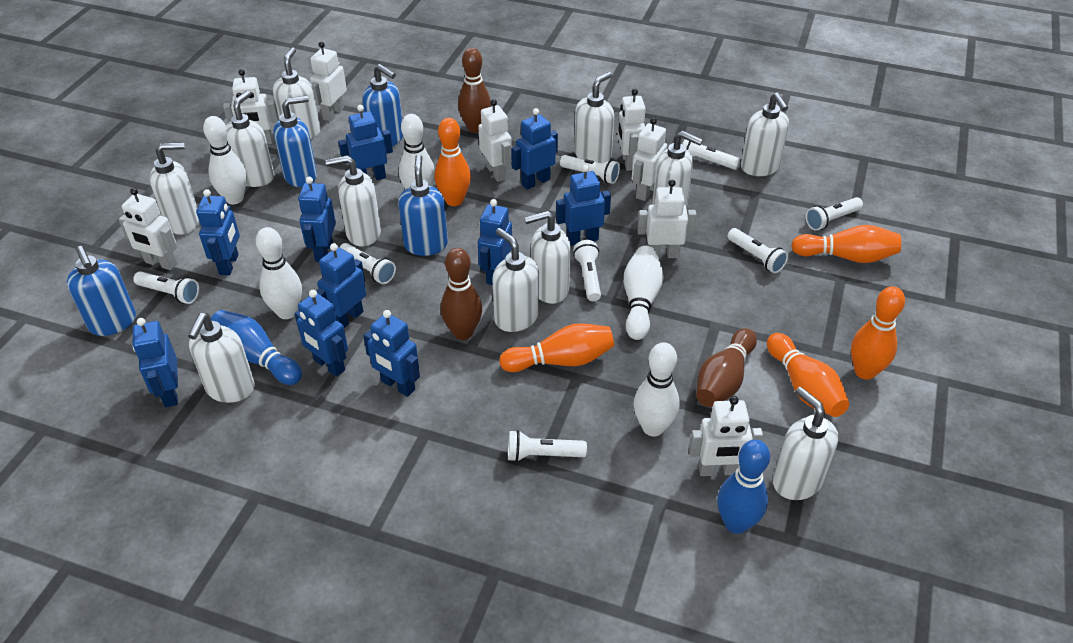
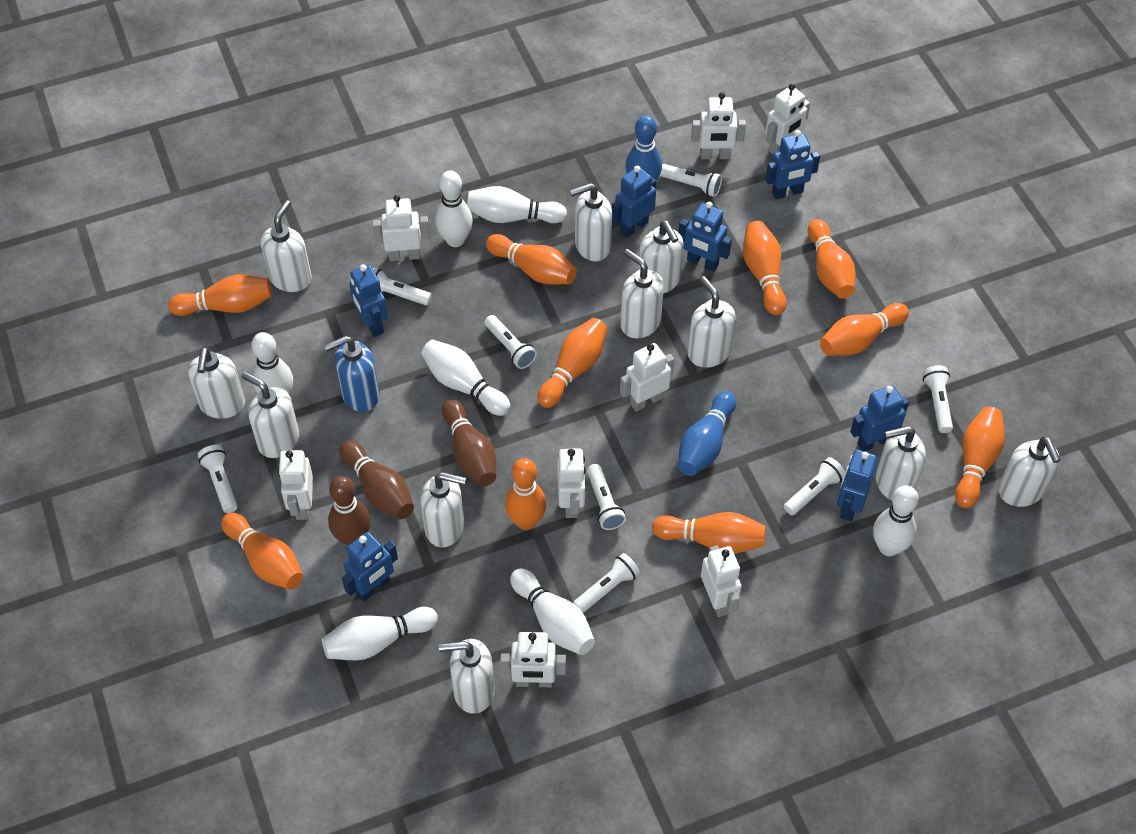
blue robot: 10 -> 7
blue soap dispenser: 4 -> 1
orange bowling pin: 5 -> 10
white bowling pin: 5 -> 7

